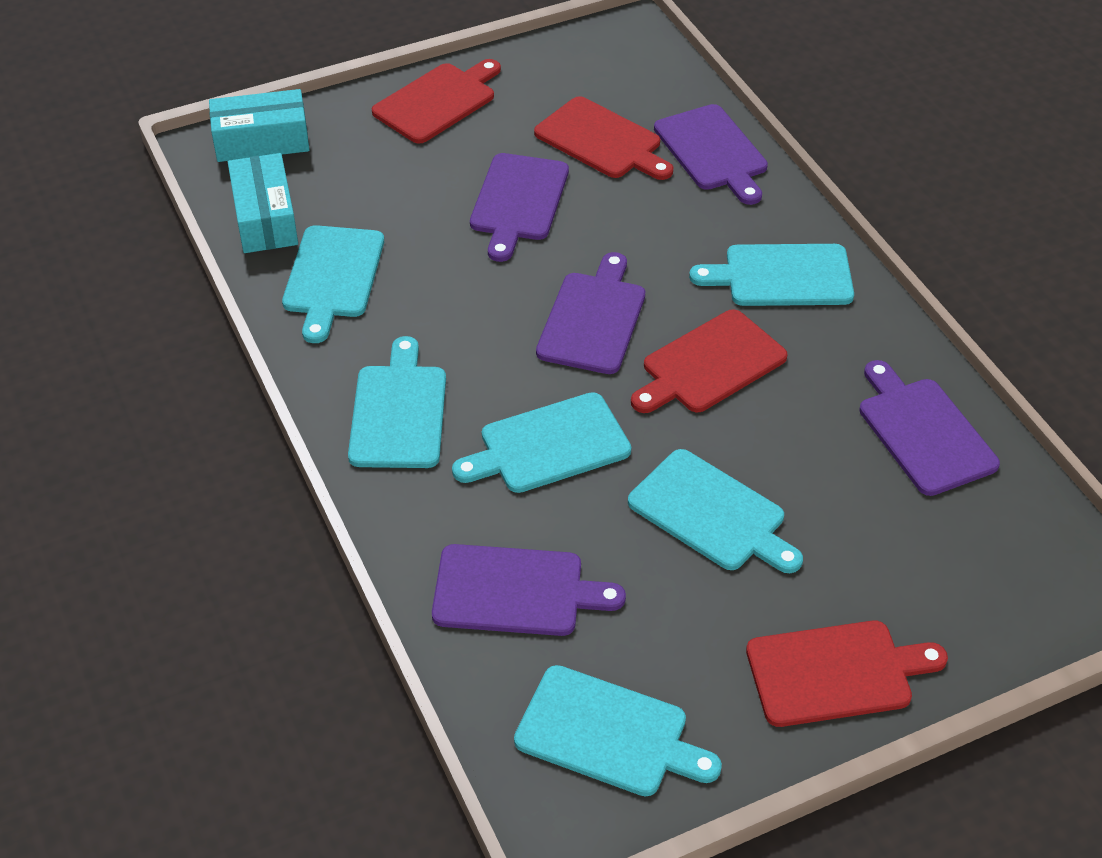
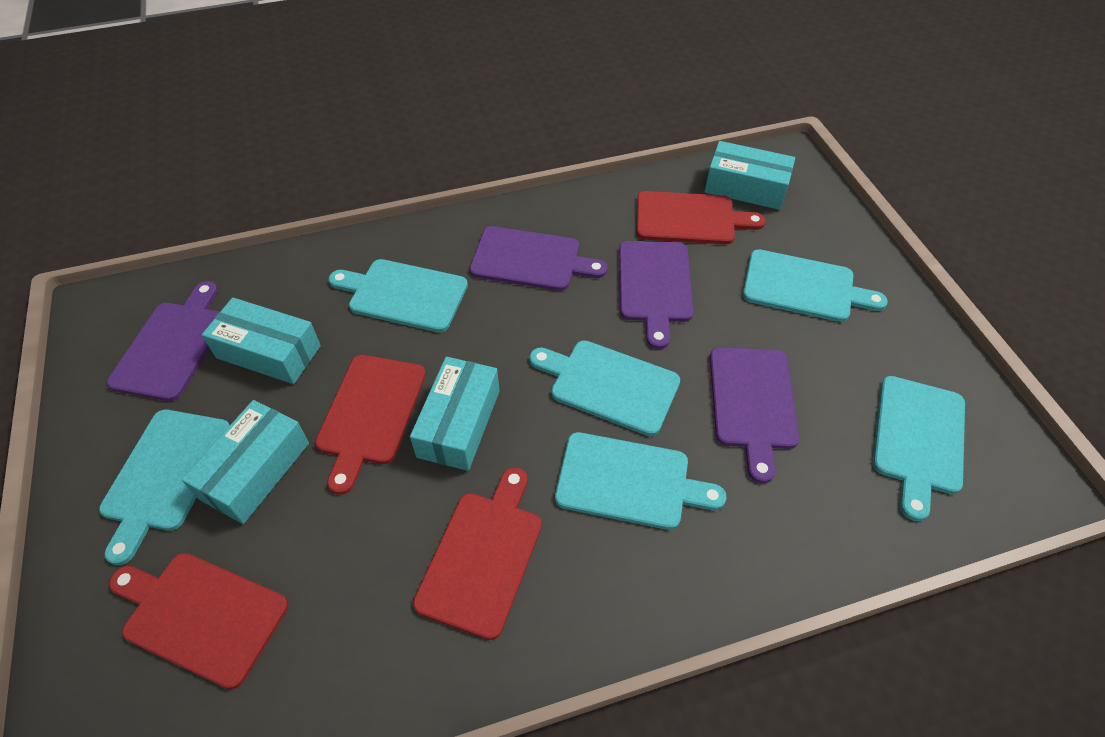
purple cutting board: 5 -> 4
turquoise box: 2 -> 4

